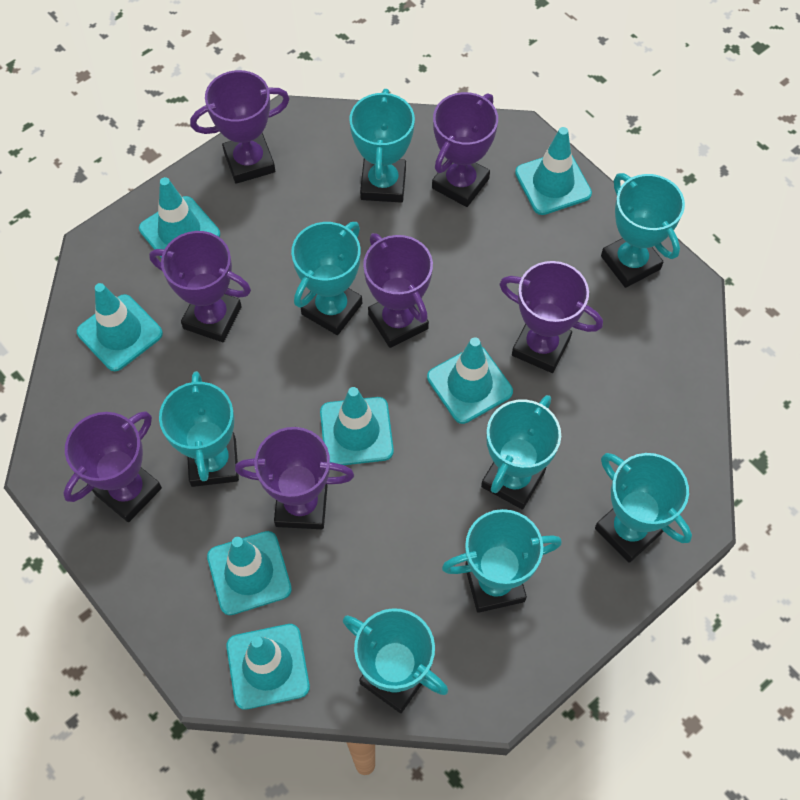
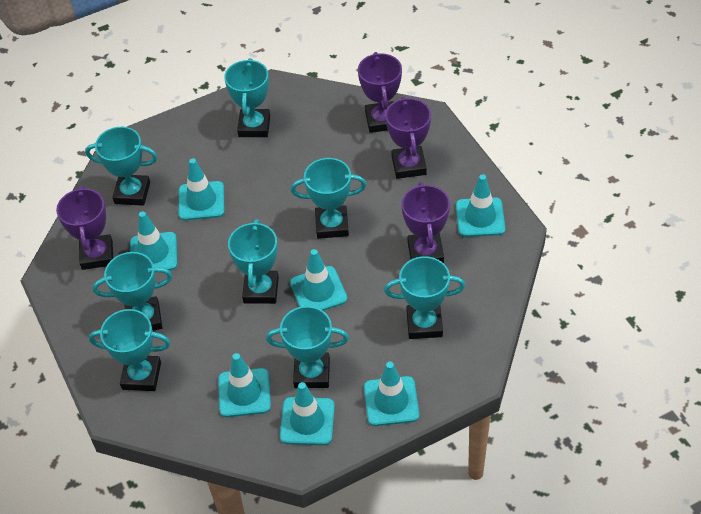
purple trophy: 7 -> 4

